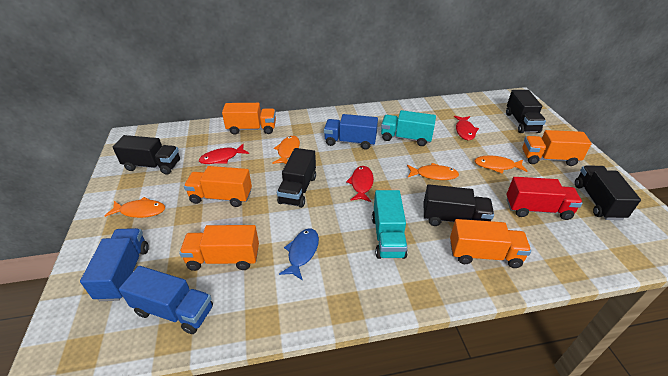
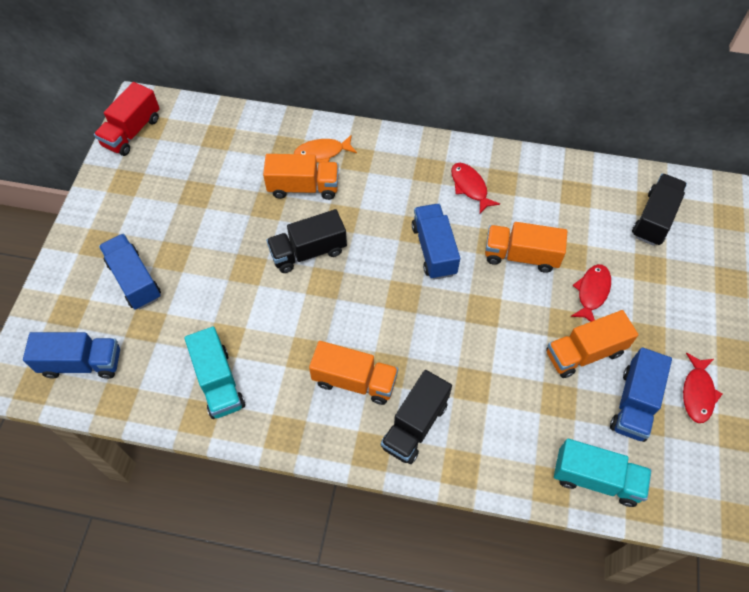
black truck: 5 -> 3
blue fish: 1 -> 0
blue truck: 3 -> 4
orange fish: 4 -> 1
orange truck: 5 -> 4

